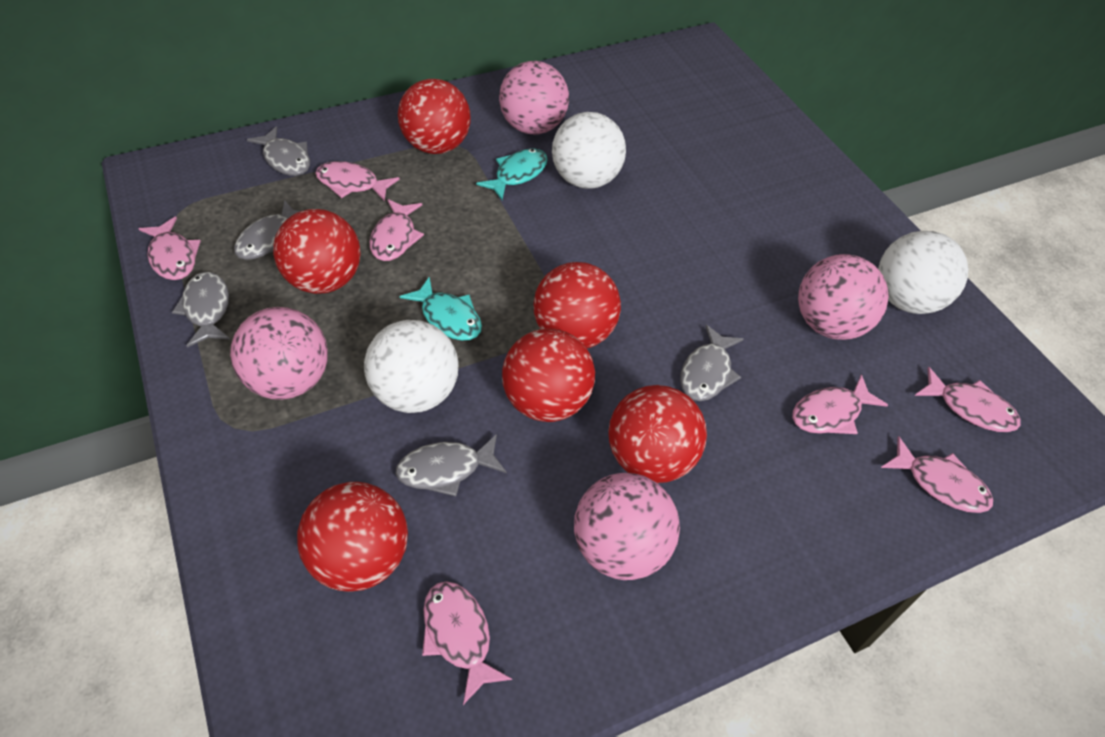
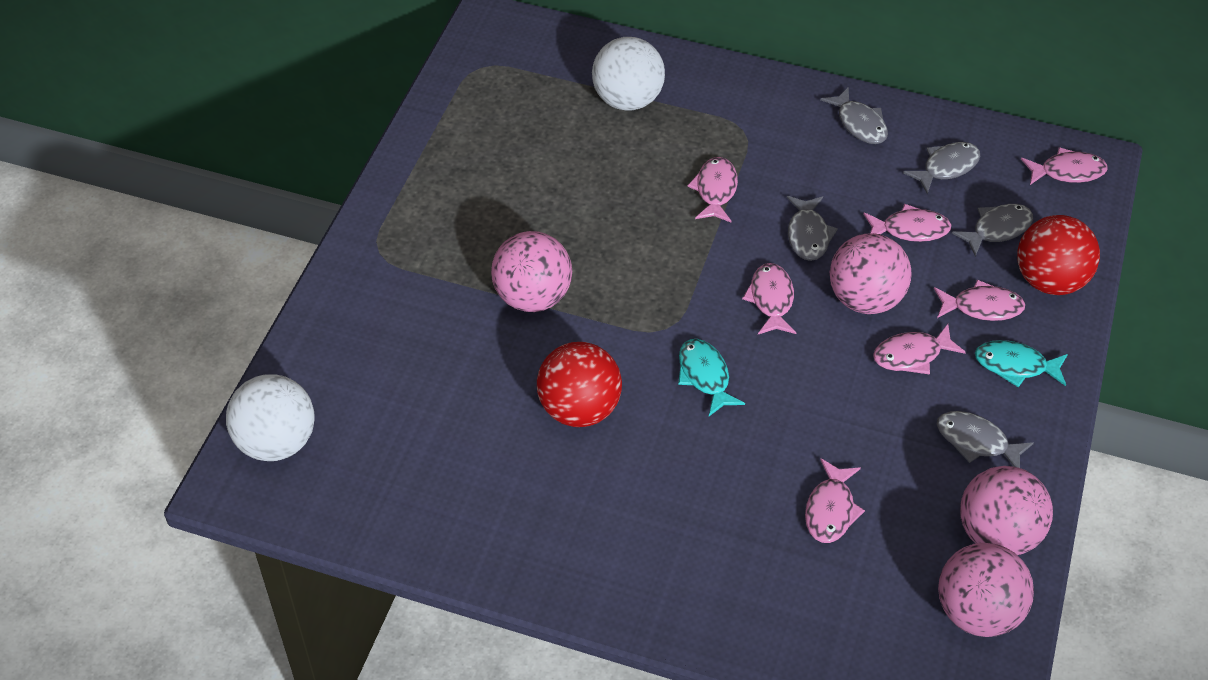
red ball: 6 -> 2
white ball: 3 -> 2

